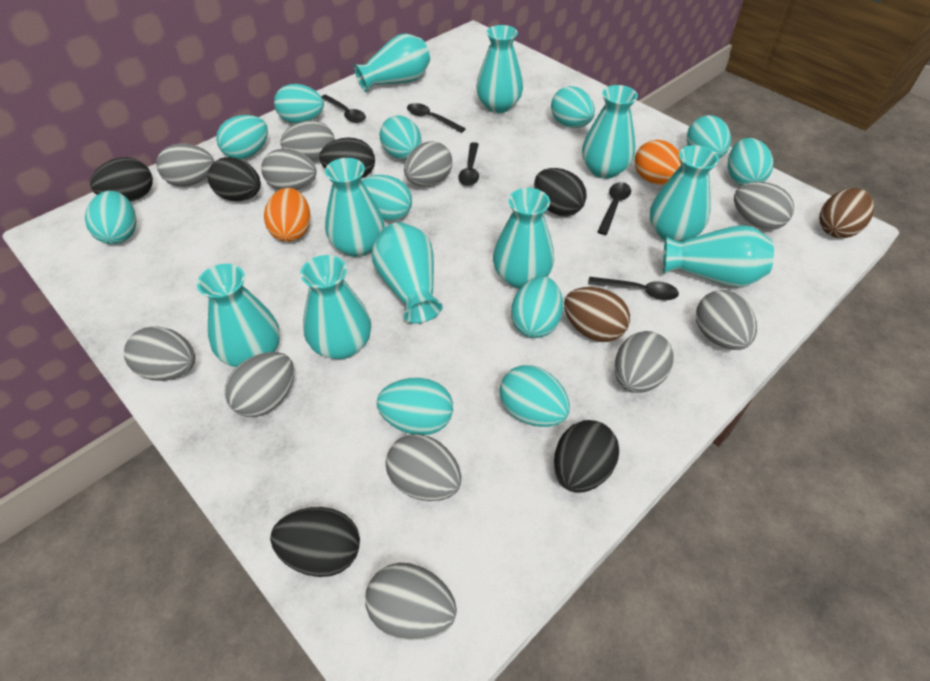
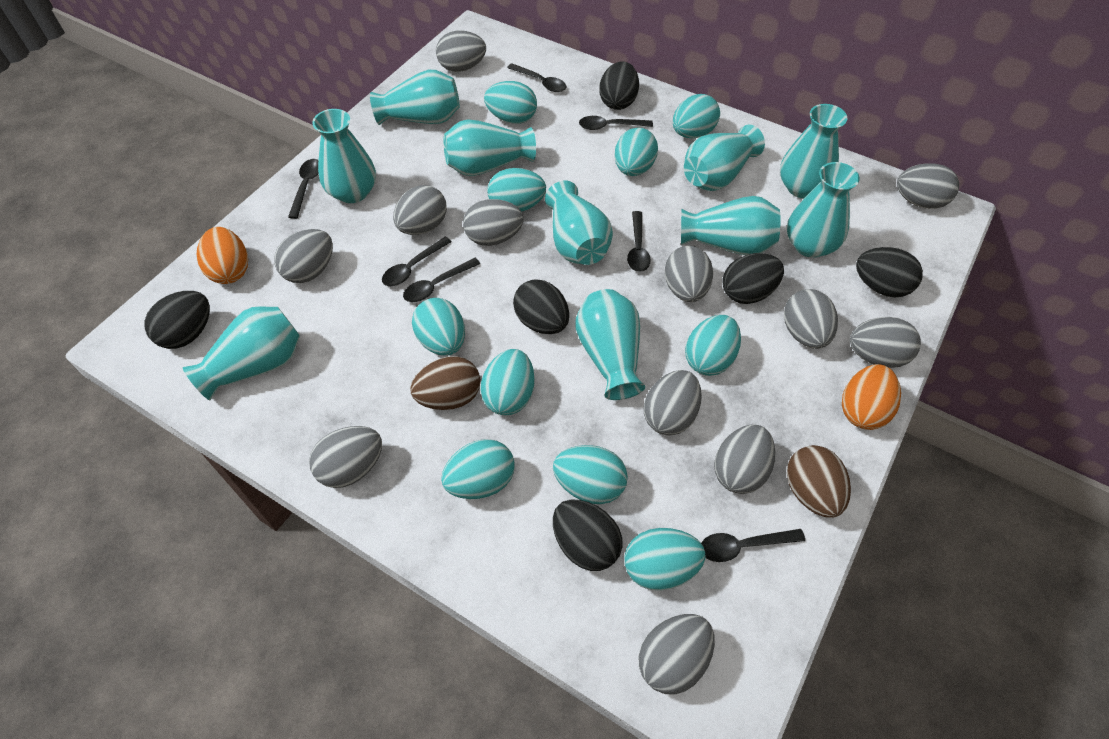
black spoon: 5 -> 7
grey egg: 11 -> 12
turquoise egg: 11 -> 10

